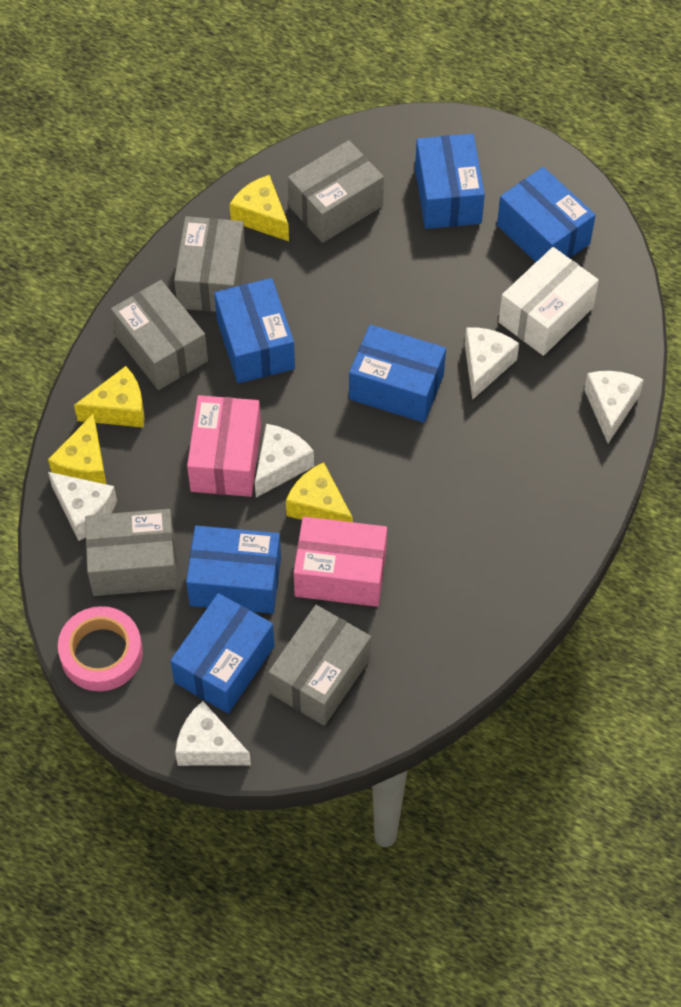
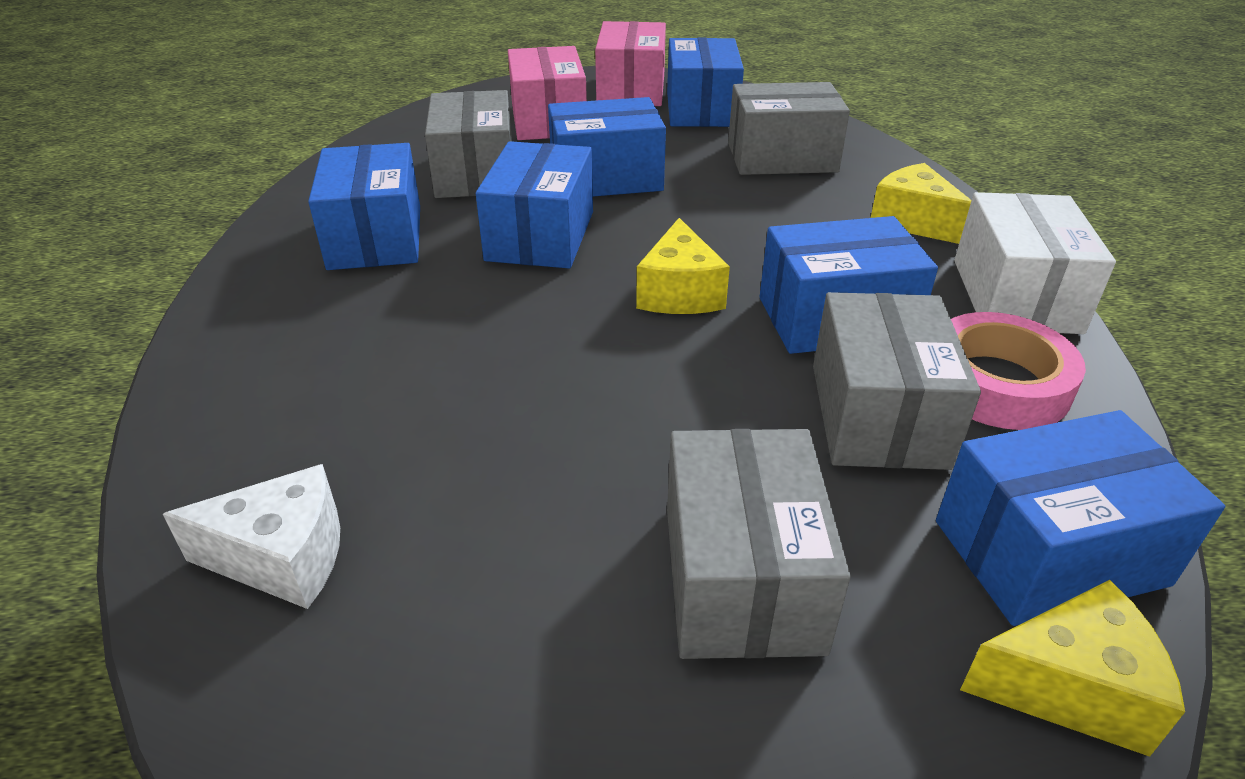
grey box: 5 -> 4
white cheese: 5 -> 1
yellow cheese: 4 -> 3

